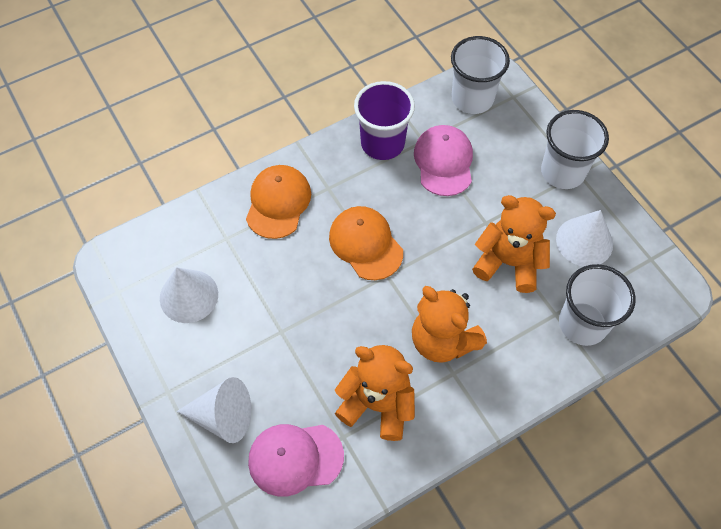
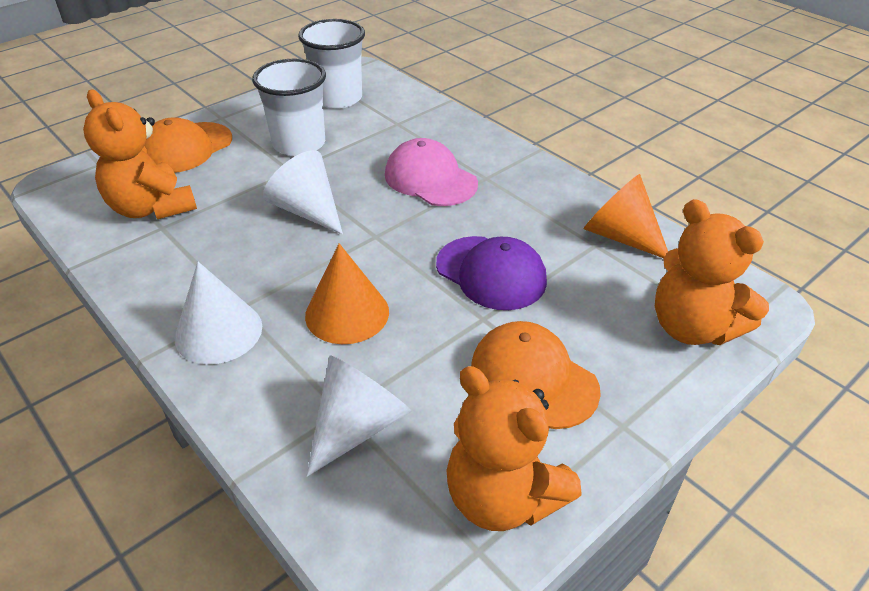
orange cone: 0 -> 2
pink cap: 2 -> 1
purple cap: 0 -> 1
purple cup: 1 -> 0
white cup: 3 -> 2

